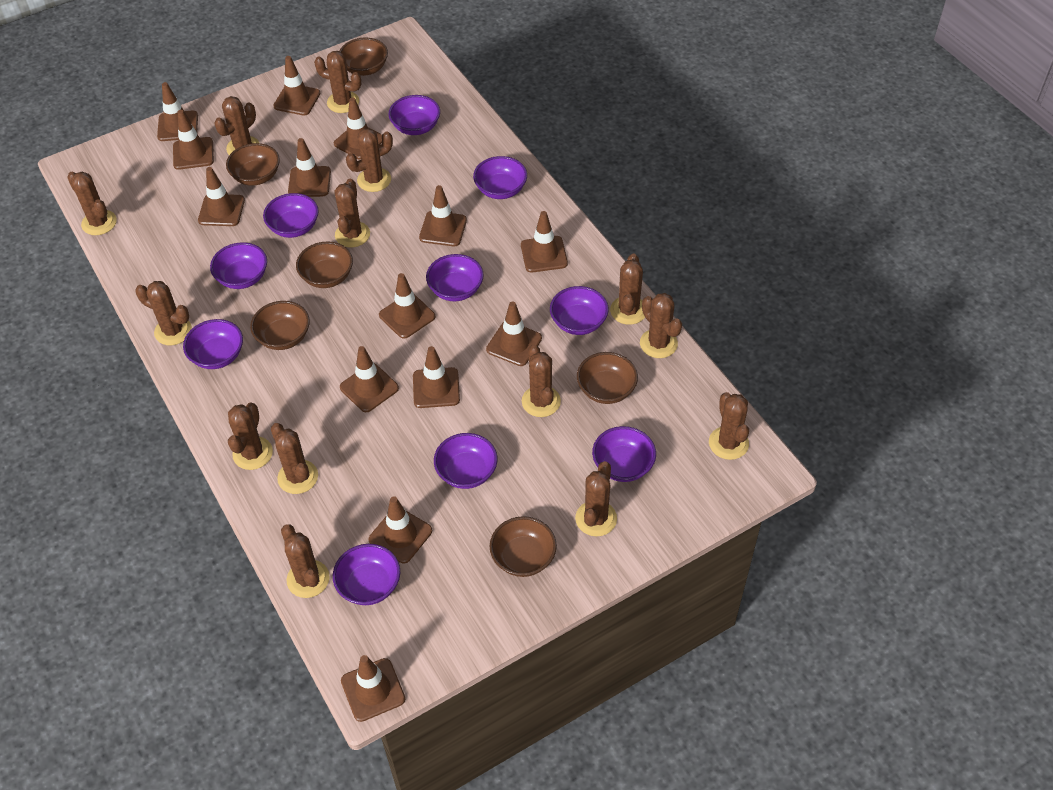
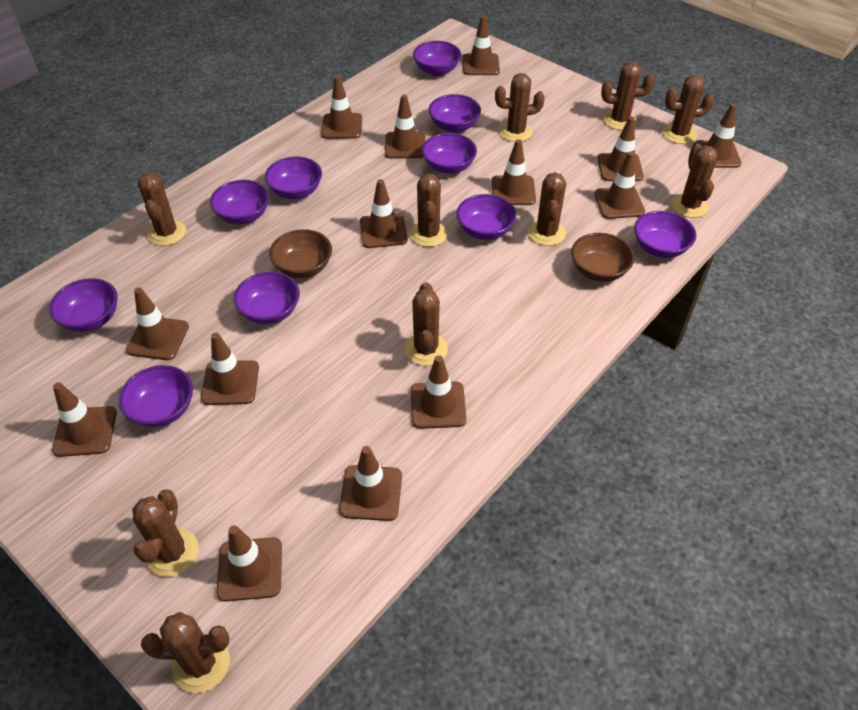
brown bowl: 6 -> 2
brown cactus: 14 -> 10

